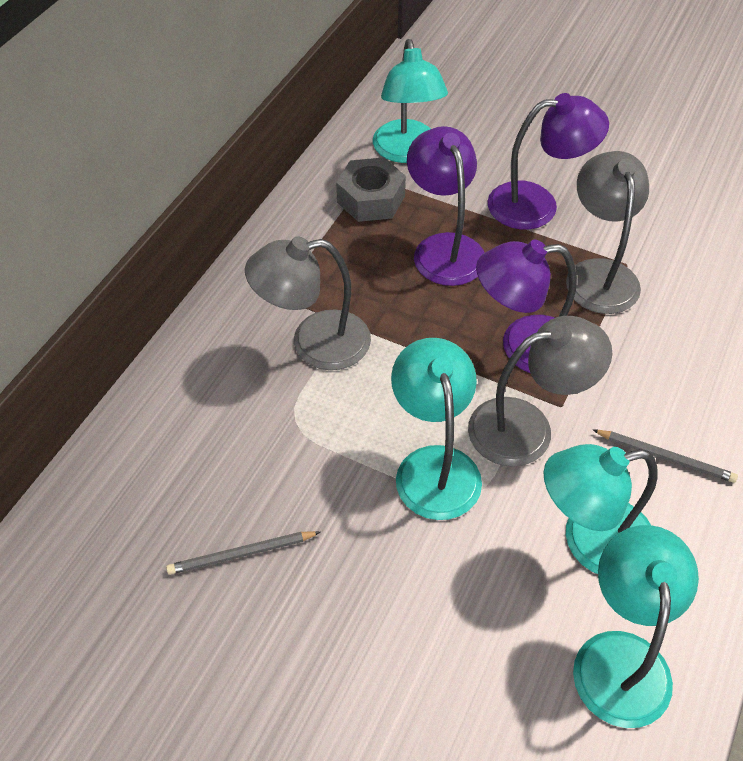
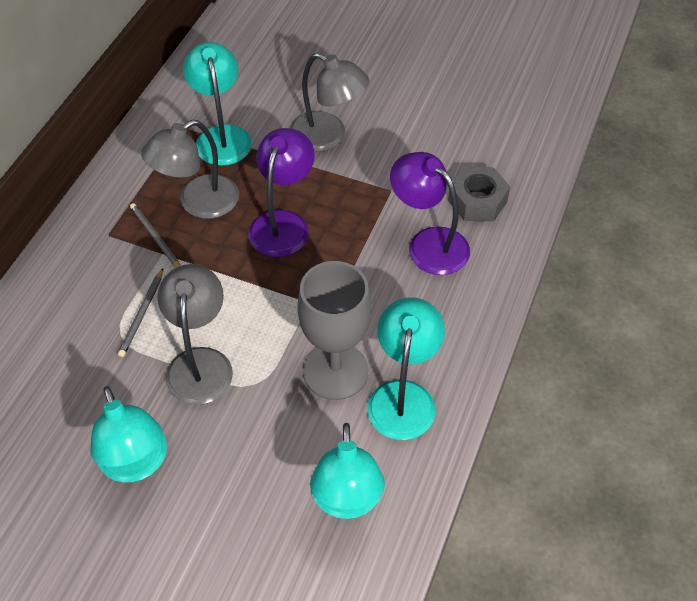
grey goblet: 0 -> 1
purple lamp: 3 -> 2

